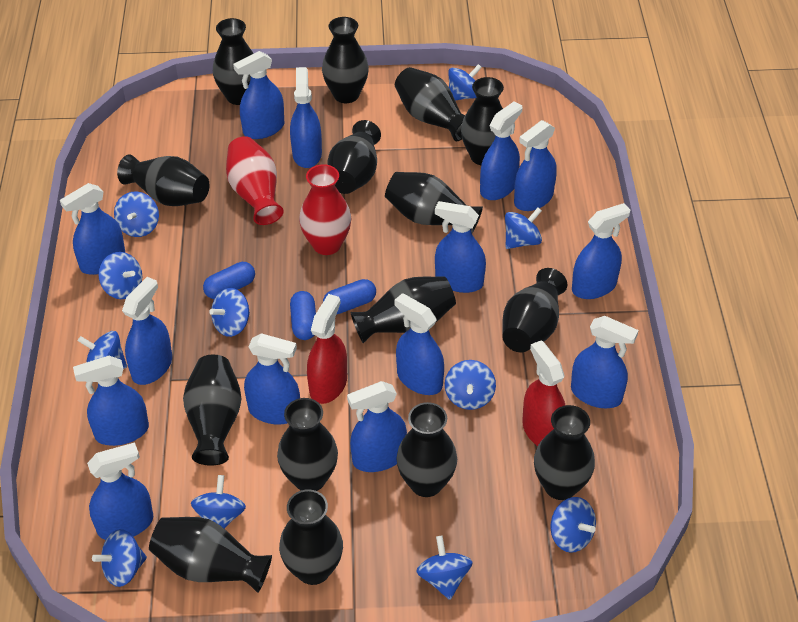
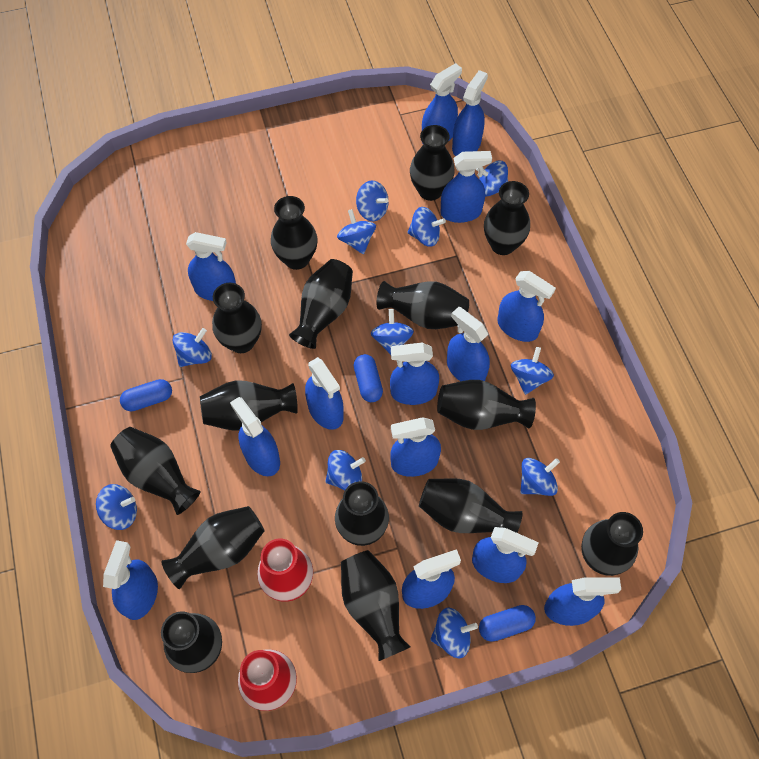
red spray bottle: 2 -> 0

